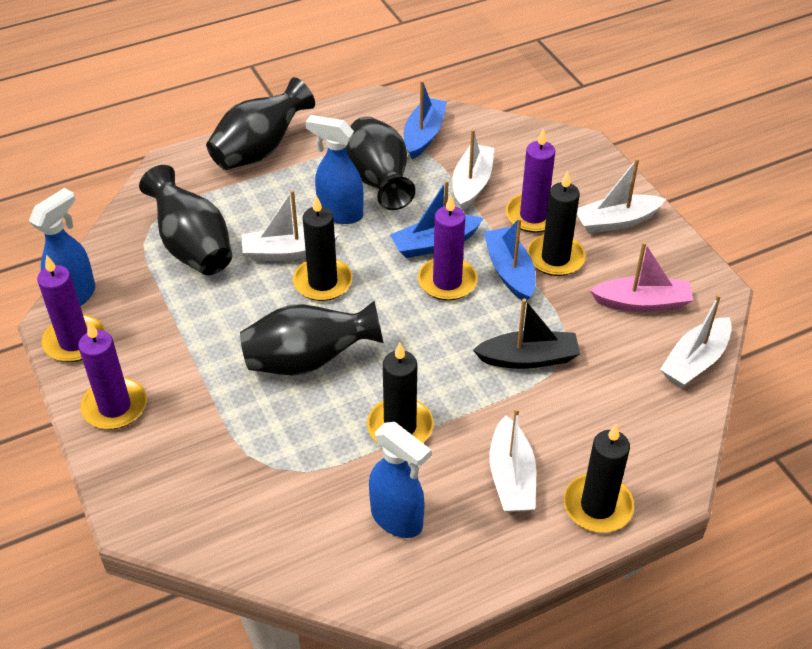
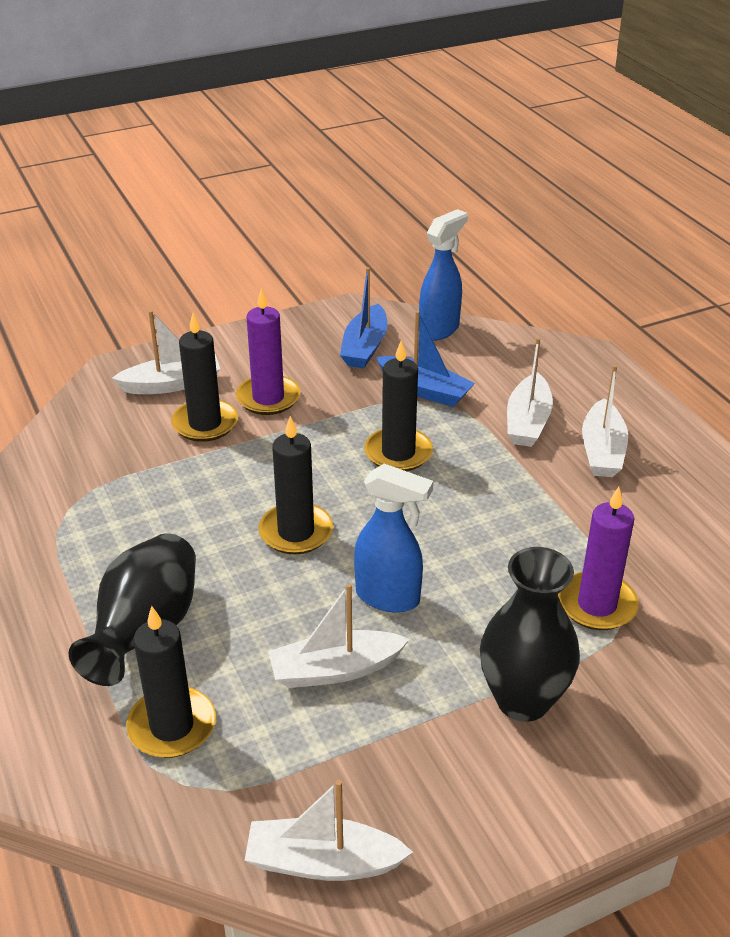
black boat: 1 -> 0
black vase: 4 -> 2
blue boat: 3 -> 2
blue spray bottle: 3 -> 2
pink boat: 1 -> 0
purple candle: 4 -> 2

